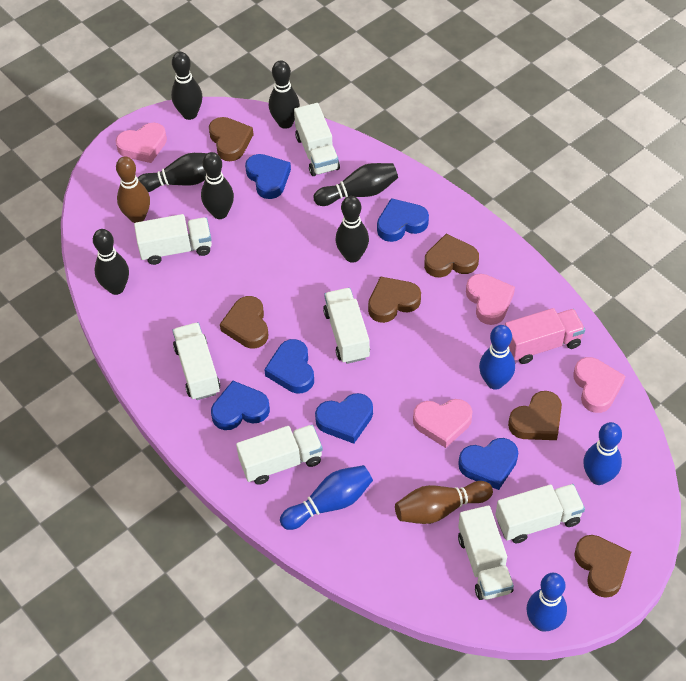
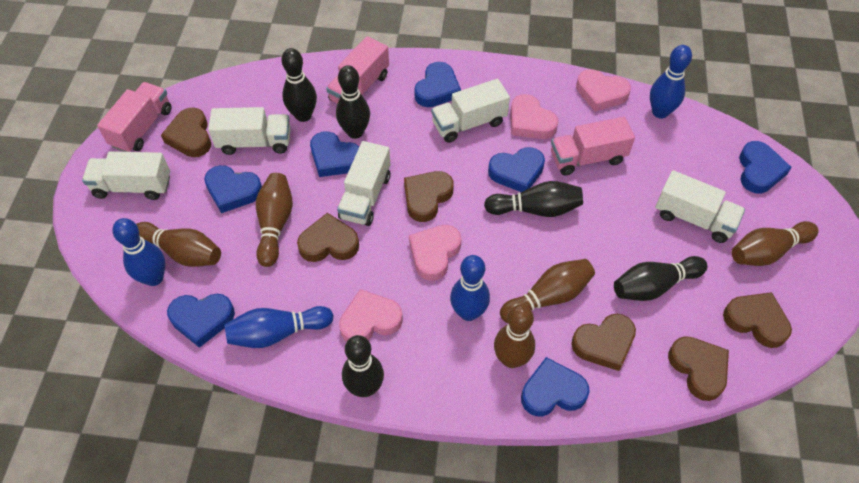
black bowling pin: 7 -> 5
blue heart: 6 -> 7
brown bowling pin: 2 -> 5
pink truck: 1 -> 3
white truck: 7 -> 5

